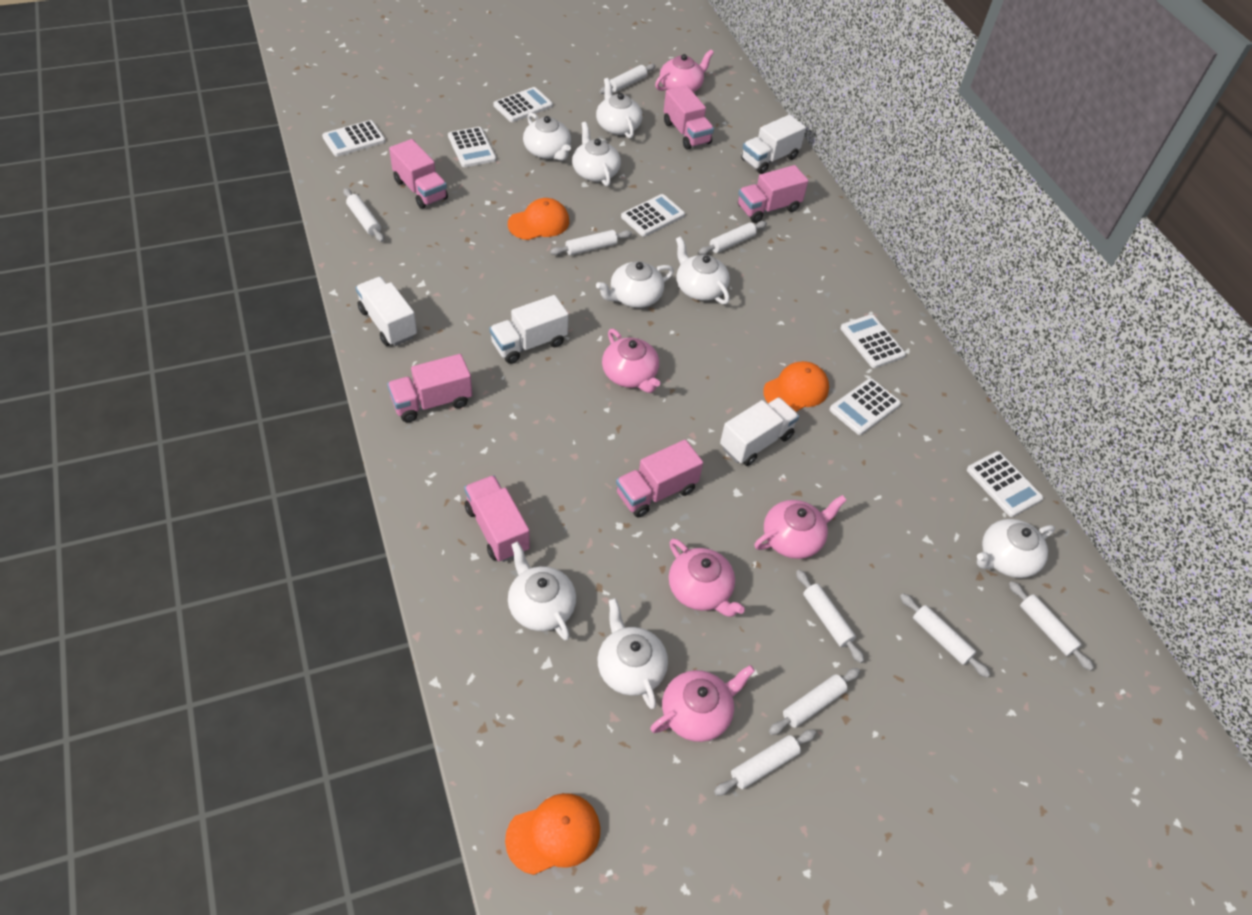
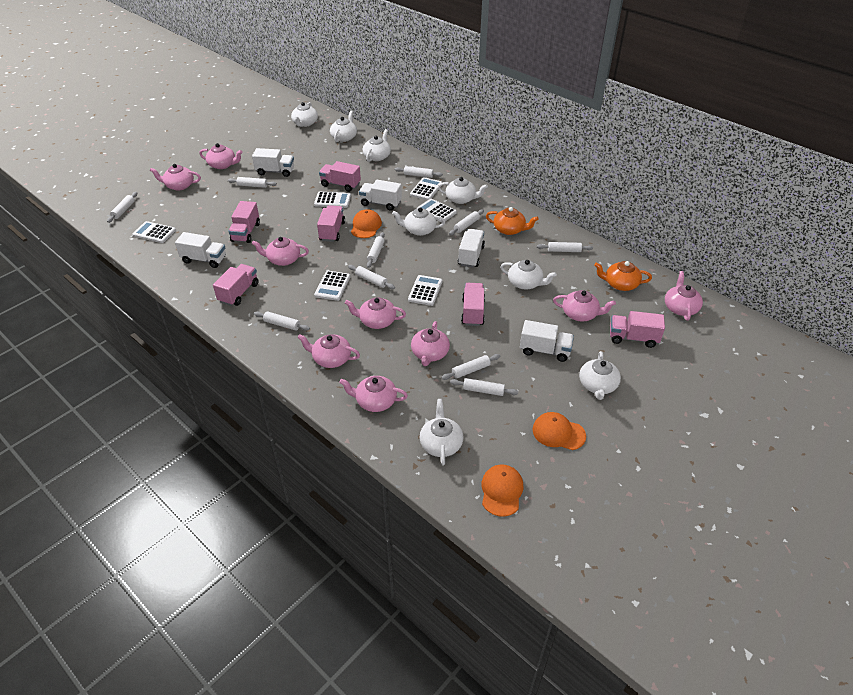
orange teapot: 0 -> 2
pink teapot: 5 -> 9
white calculator: 7 -> 6
white rolling pin: 9 -> 10
white truck: 4 -> 5

